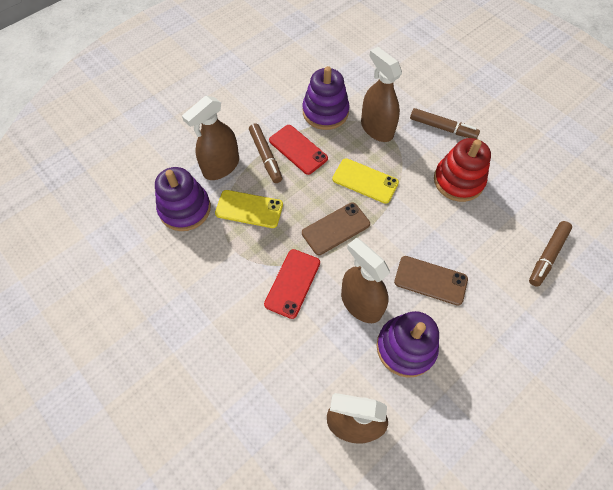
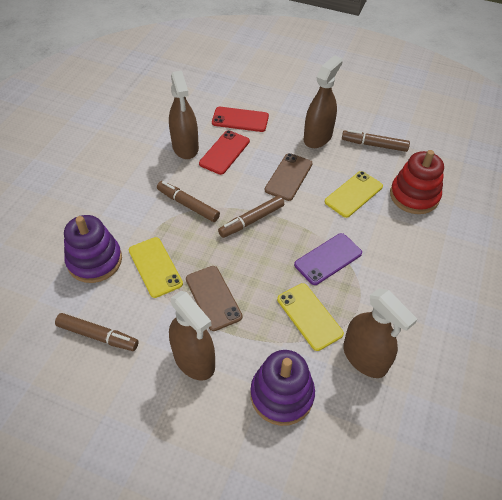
brown marker: 3 -> 4
purple phone: 0 -> 1
purple stacking toy: 3 -> 2
yellow phone: 2 -> 3

